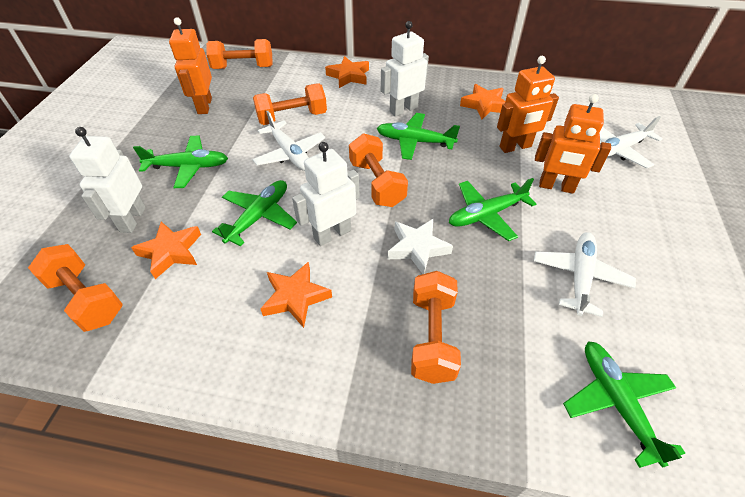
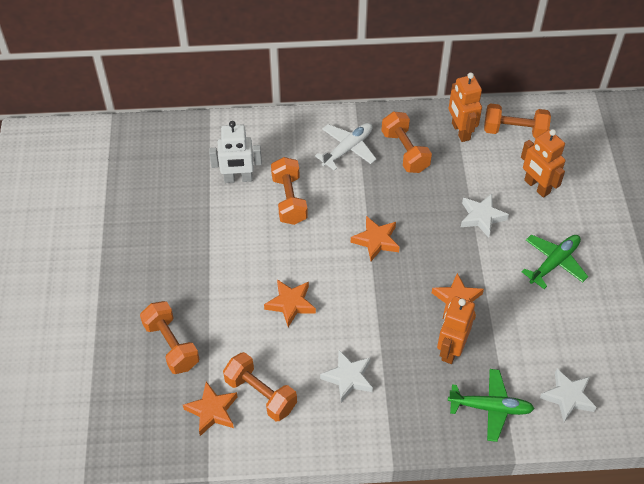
green plane: 5 -> 2
white plane: 3 -> 1
white robot: 3 -> 1
white star: 1 -> 3

